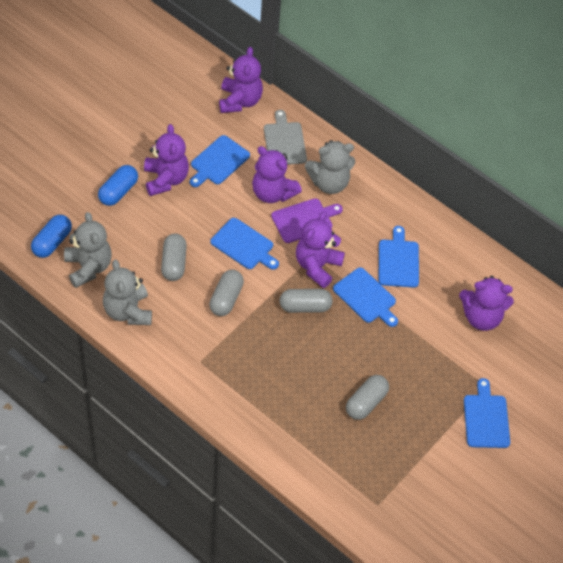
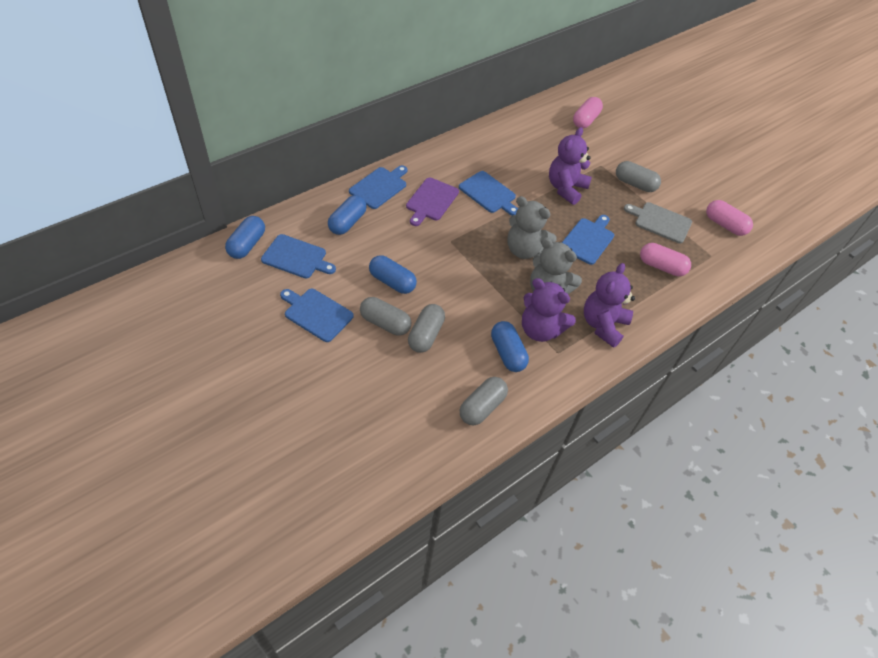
blue capsule: 2 -> 4
grey teddy bear: 3 -> 2
pink capsule: 0 -> 3
purple teddy bear: 5 -> 3

